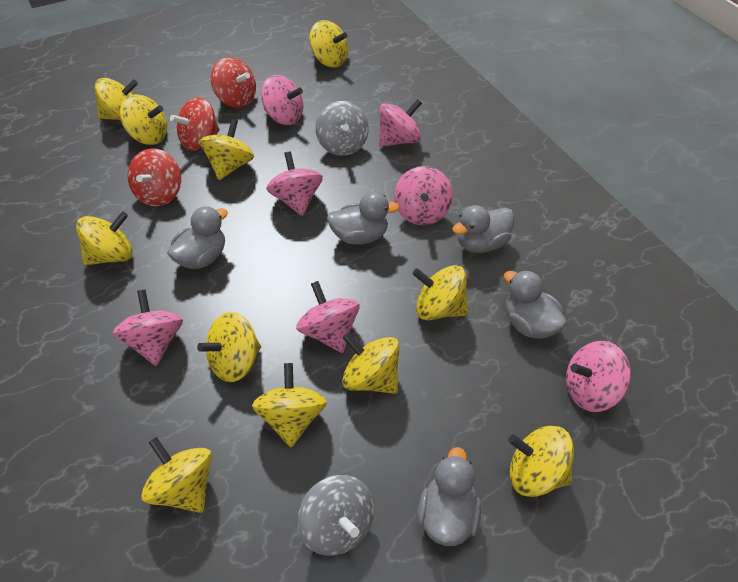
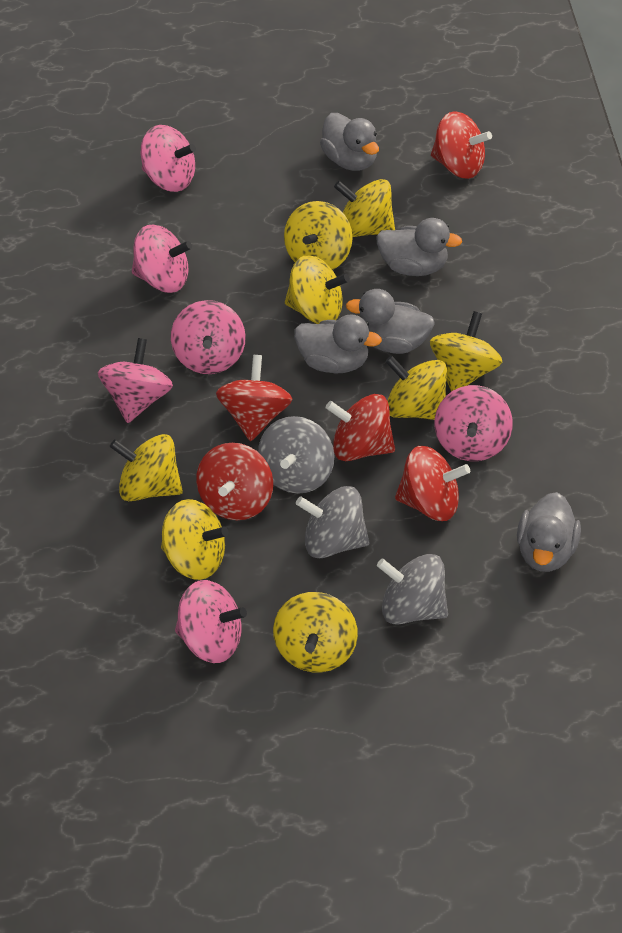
grey spinning top: 2 -> 3
pink spinning top: 7 -> 6
red spinning top: 3 -> 5
yellow spinning top: 11 -> 8

